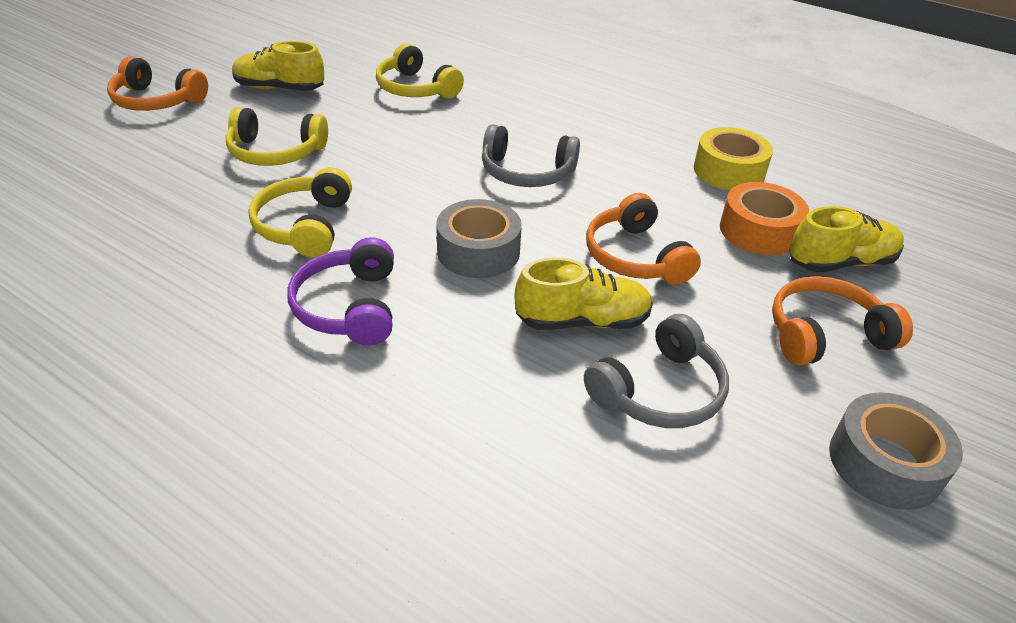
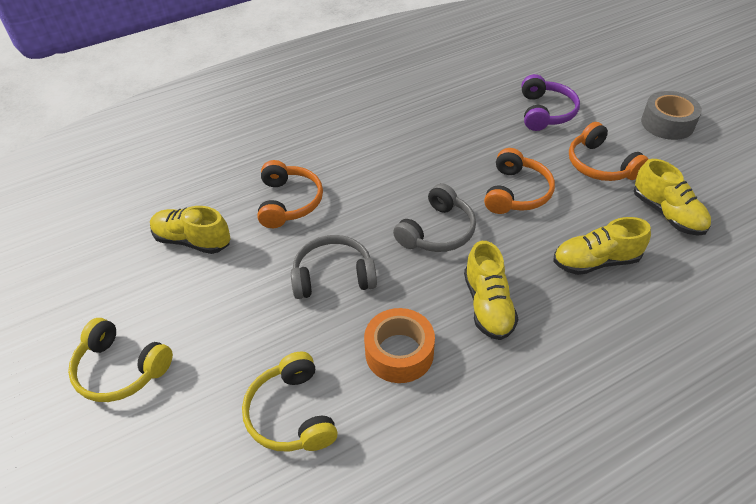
grey tape: 2 -> 1
yellow headphones: 3 -> 2
yellow shoe: 3 -> 4
yellow tape: 1 -> 0

